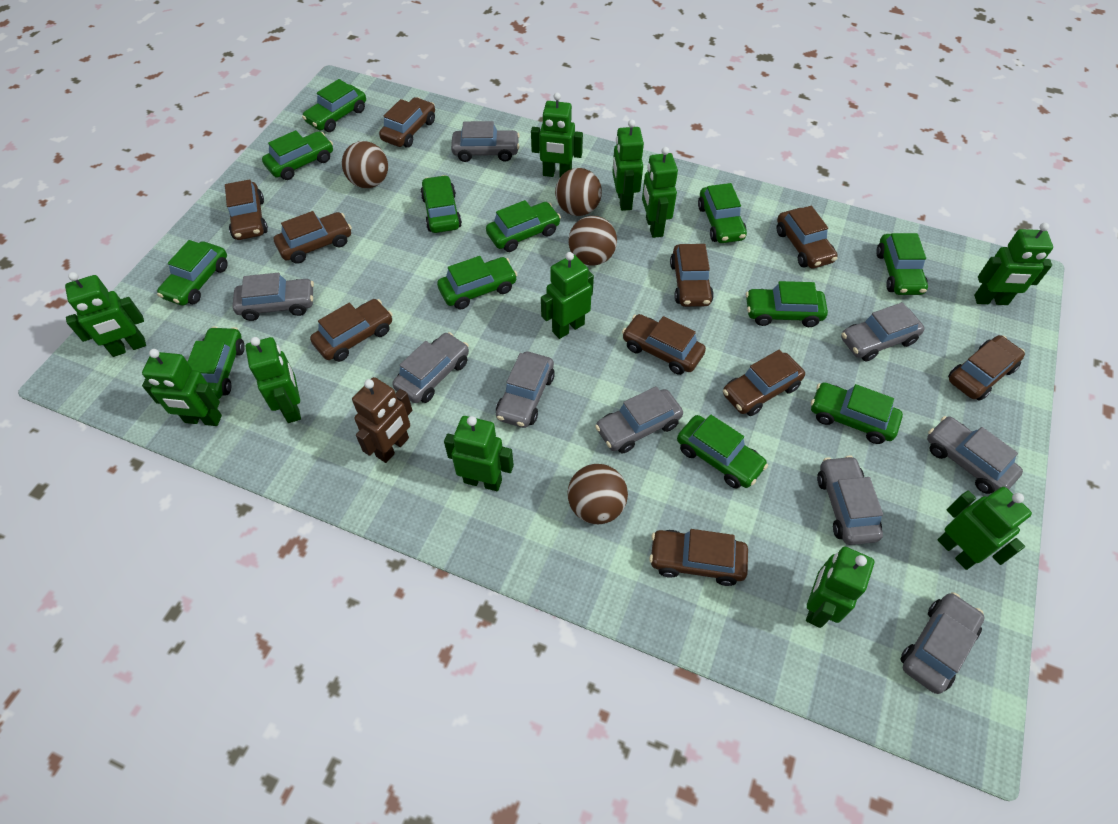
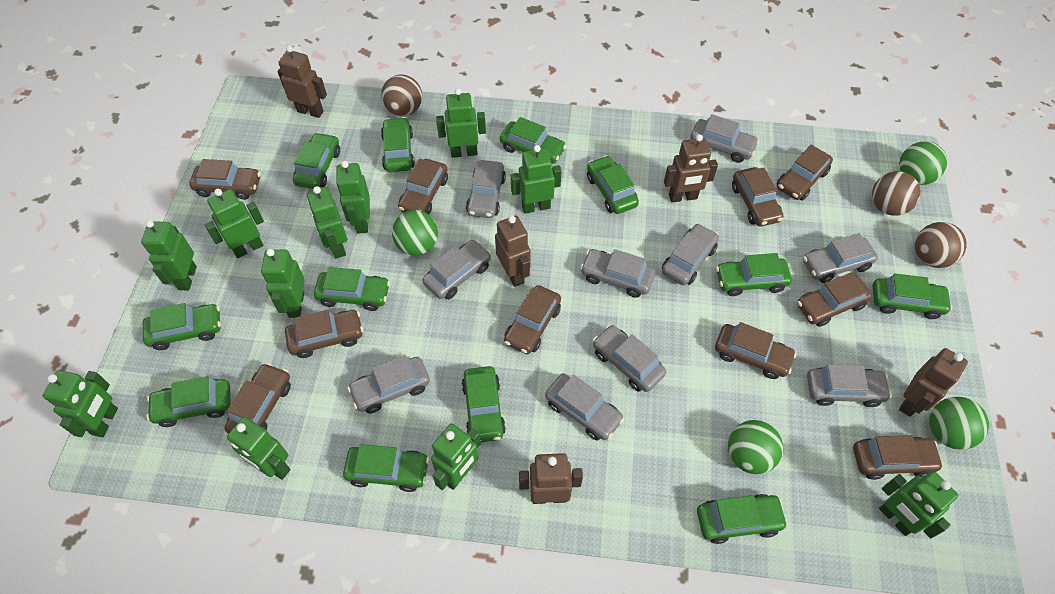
brown ball: 4 -> 3
brown robot: 1 -> 5
green ball: 0 -> 4
grey car: 9 -> 10

